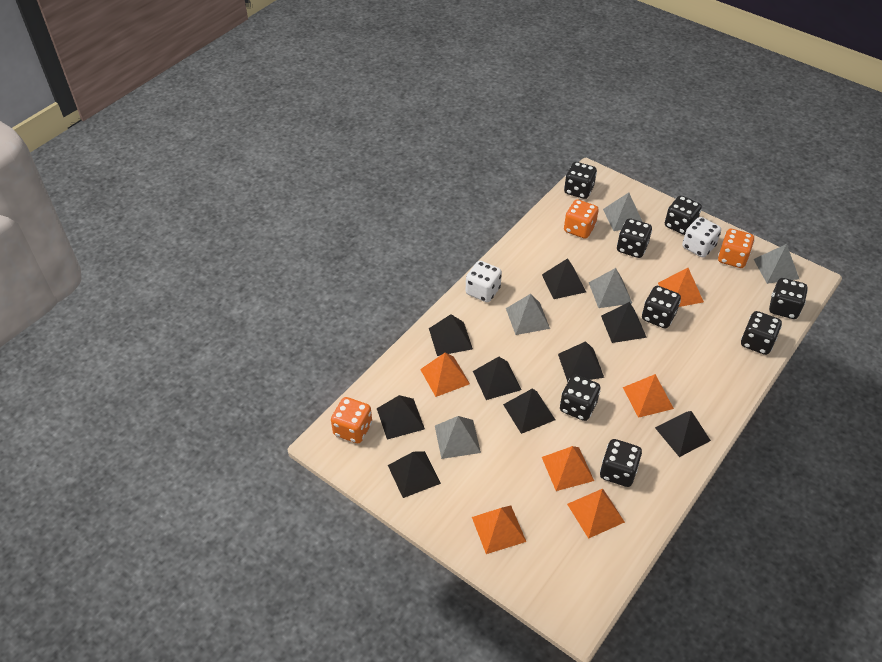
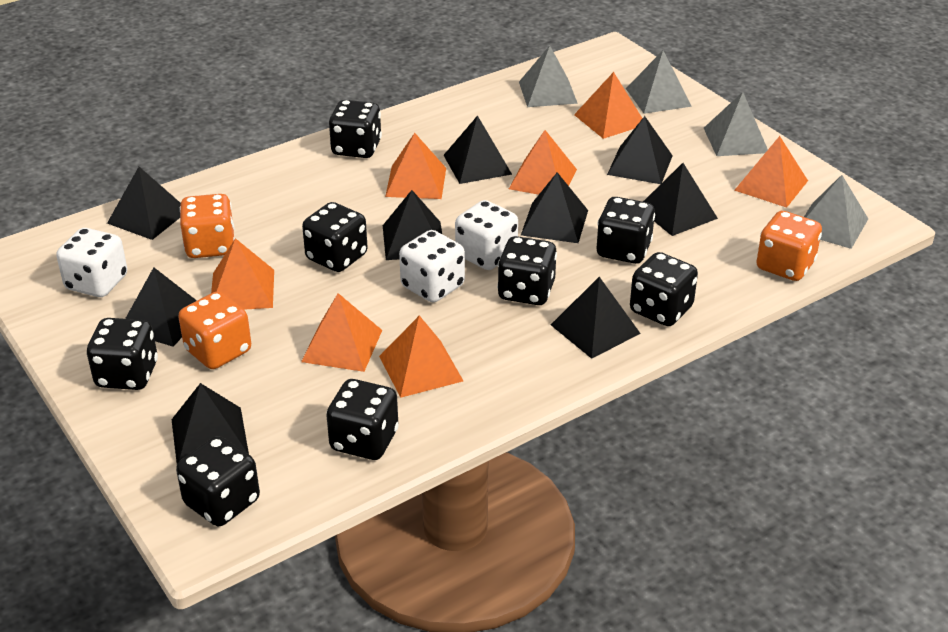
grey pyramid: 5 -> 4
orange pyramid: 6 -> 7
white dice: 2 -> 3

